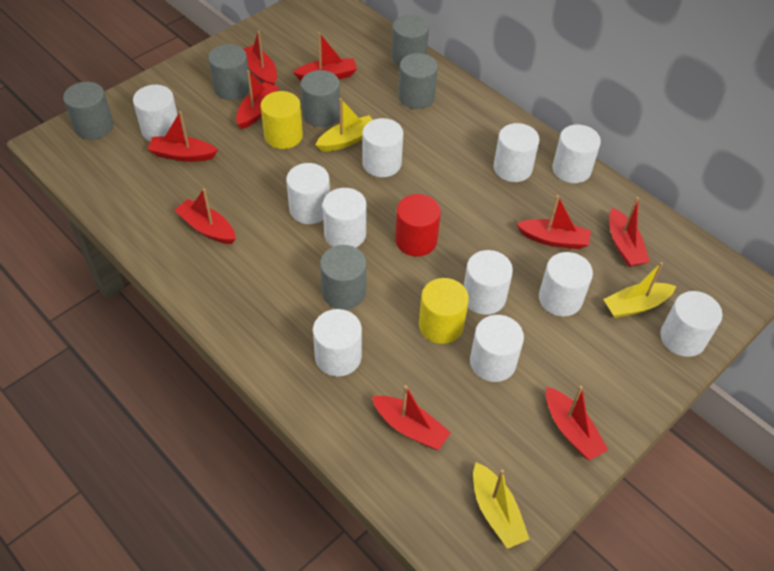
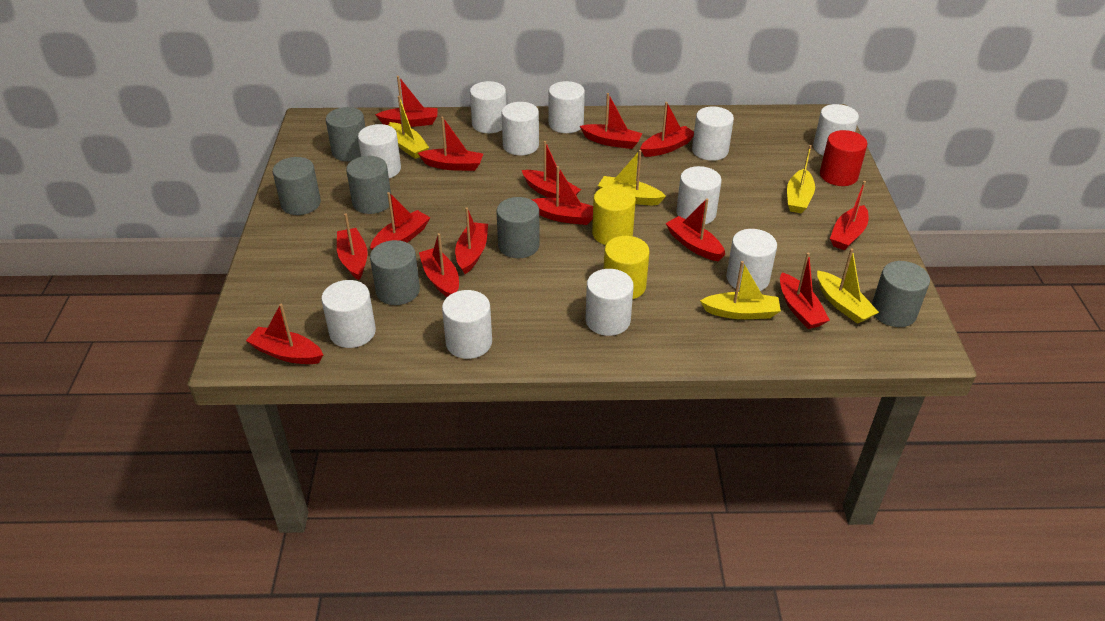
red boat: 9 -> 14
yellow boat: 3 -> 5

